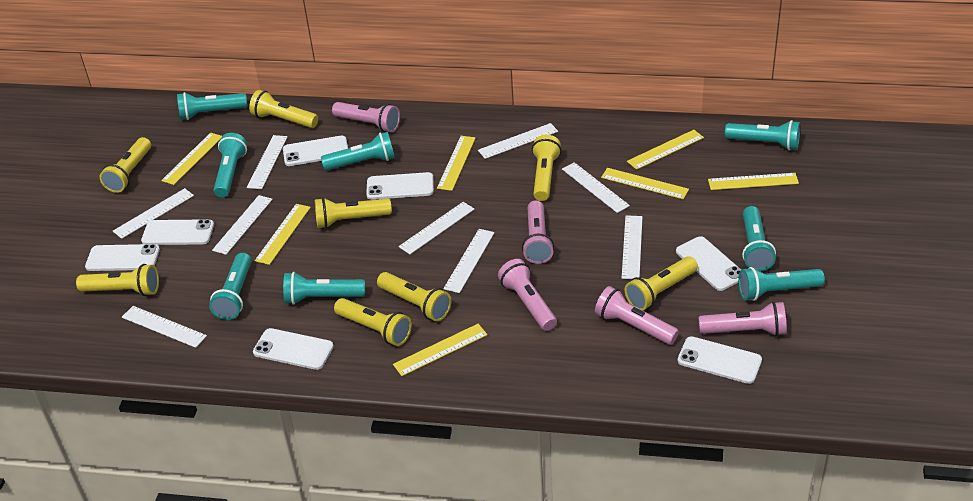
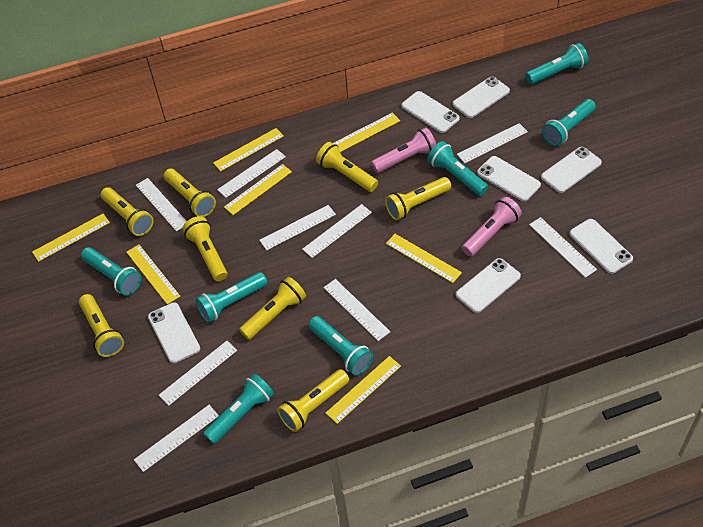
pink flashlight: 5 -> 2
turquoise flashlight: 8 -> 7

